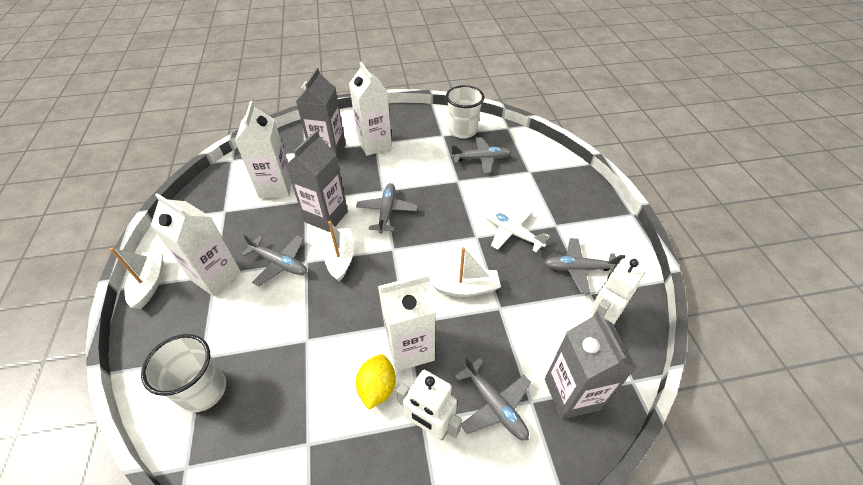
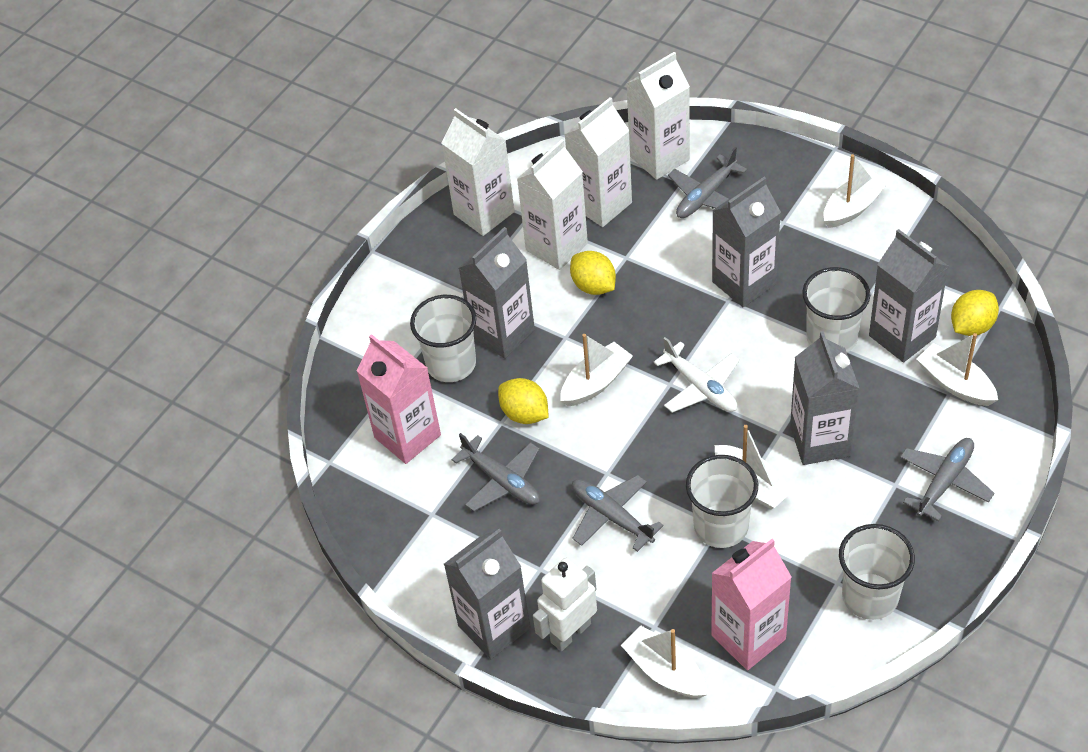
grey carton: 3 -> 5
grey plane: 5 -> 4
pink carton: 0 -> 2
white boat: 3 -> 5
white cup: 2 -> 4
white robot: 2 -> 1
yellow lemon: 1 -> 3

